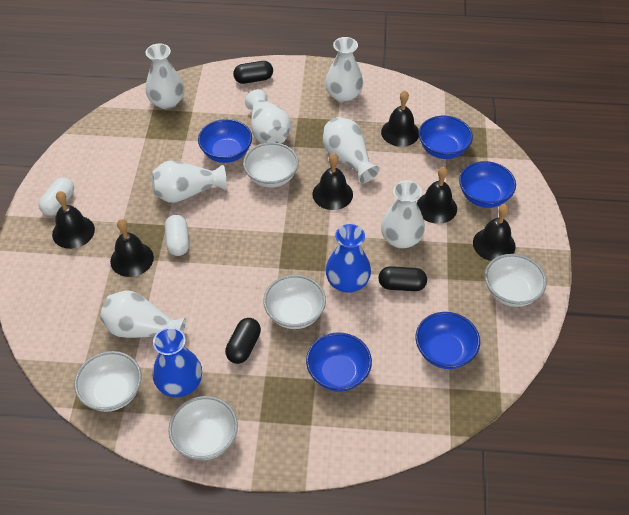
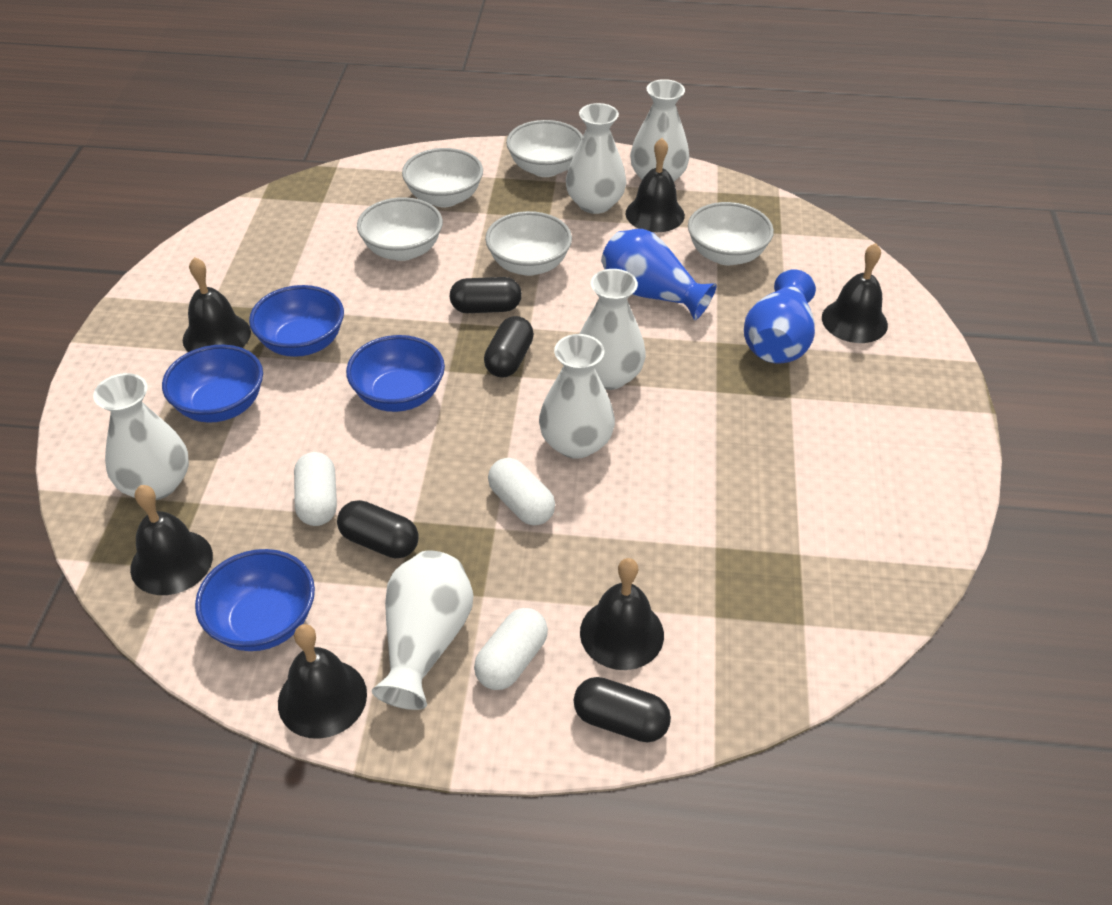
black capsule: 3 -> 4
blue bowl: 5 -> 4
white capsule: 2 -> 3
white vase: 7 -> 6

